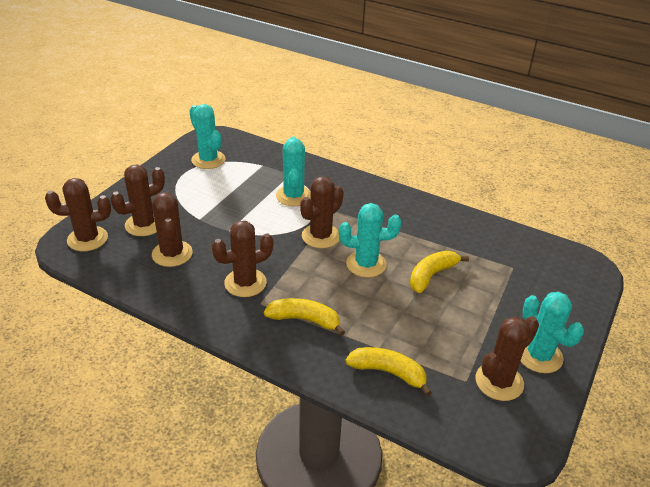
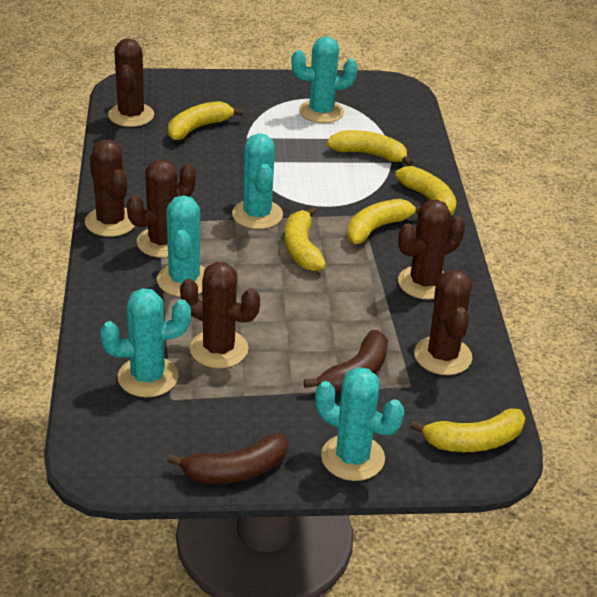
brown banana: 0 -> 2
turquoise cactus: 4 -> 5
yellow banana: 3 -> 6

